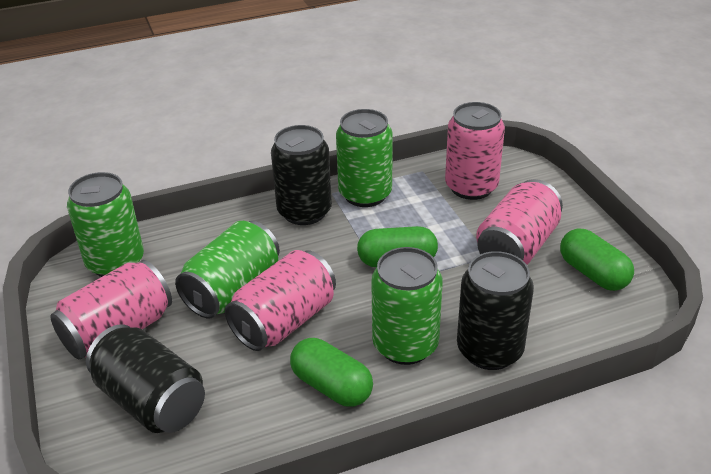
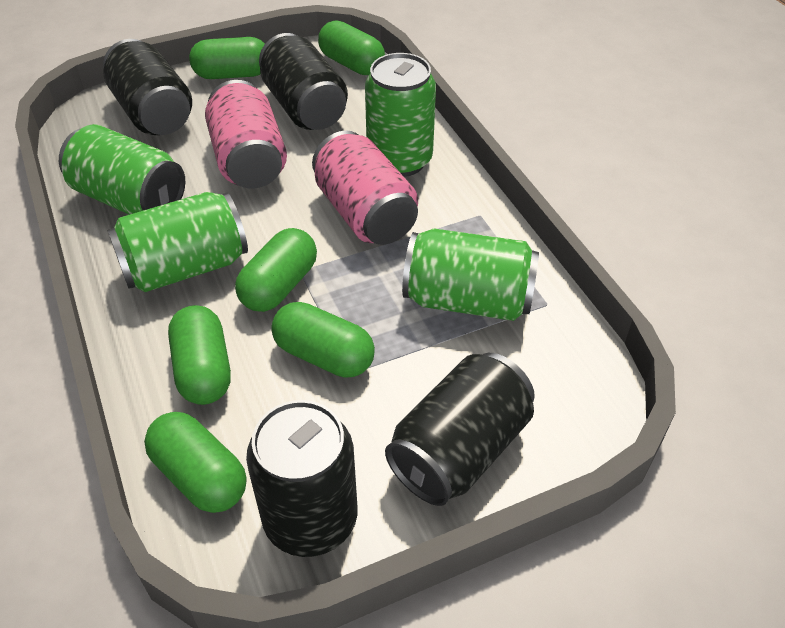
black can: 3 -> 4
green capsule: 3 -> 6
pink can: 4 -> 2

